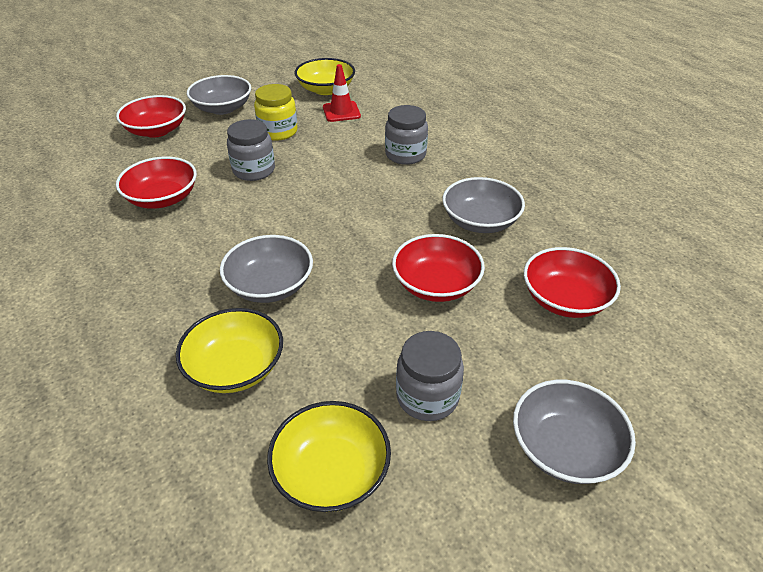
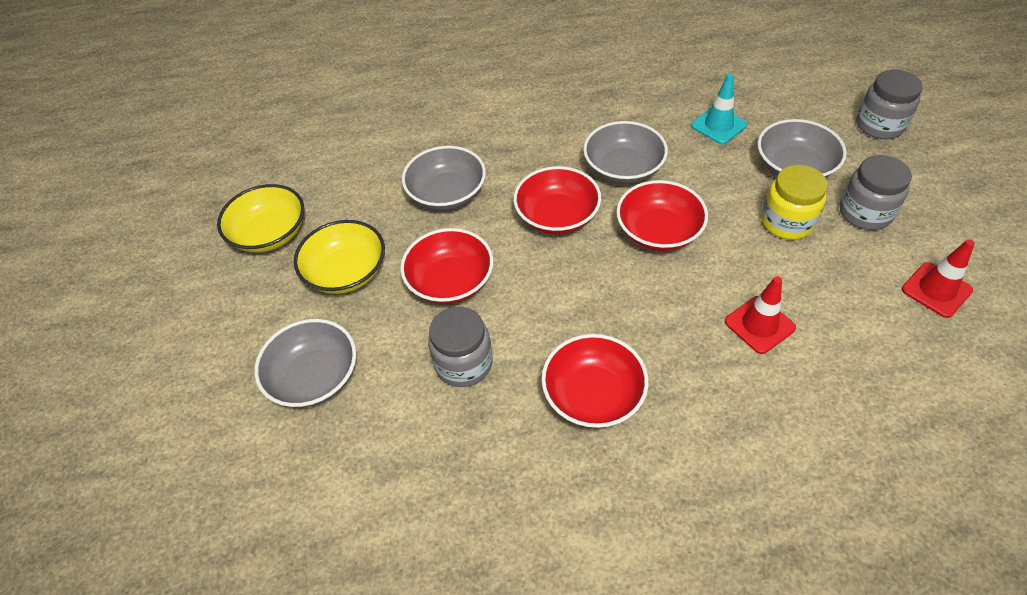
red traffic cone: 1 -> 2
turquoise traffic cone: 0 -> 1
yellow bowl: 3 -> 2

